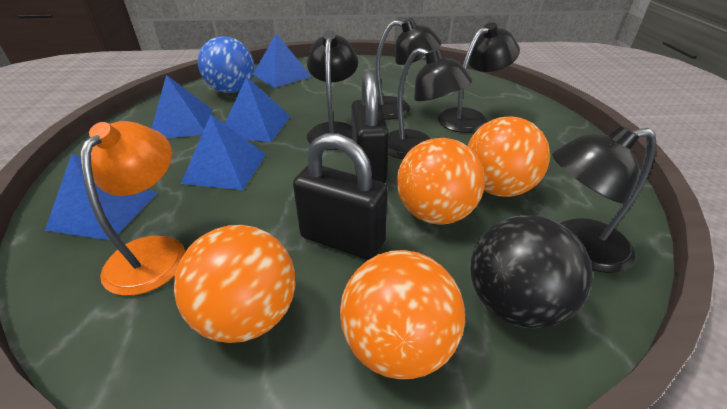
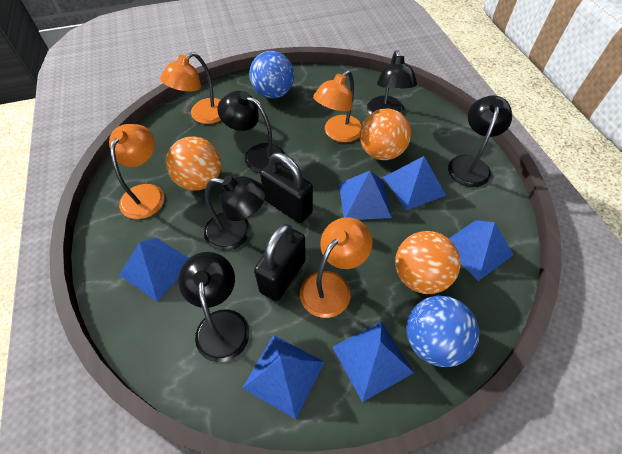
black ball: 1 -> 0
blue ball: 1 -> 2
blue pyramid: 5 -> 6
orange ball: 4 -> 3
orange lamp: 1 -> 4

